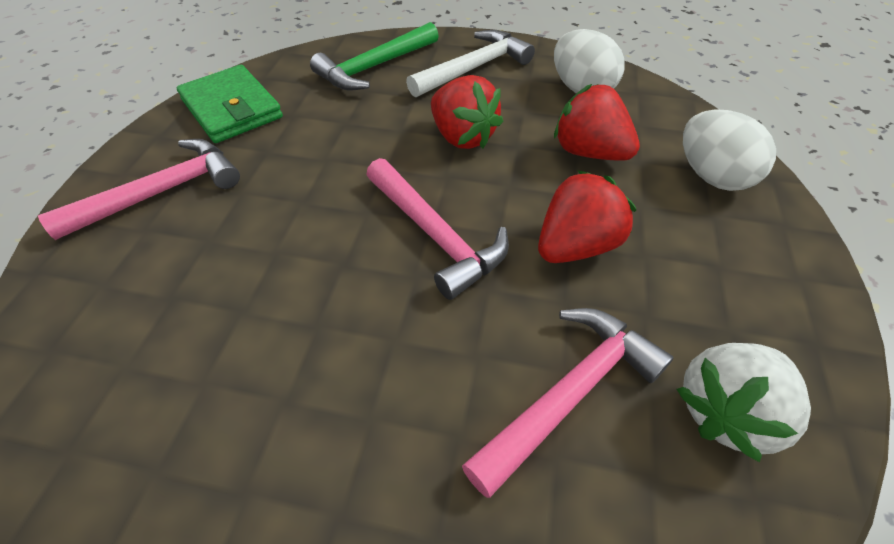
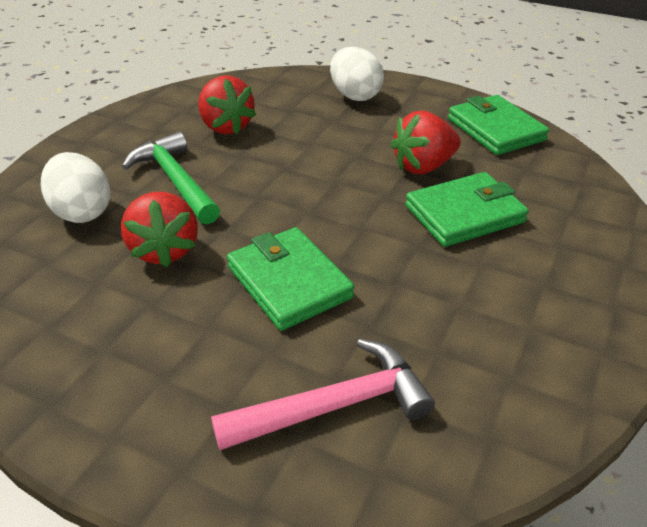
green wallet: 1 -> 3
pink hammer: 3 -> 1
white hammer: 1 -> 0
white strawberry: 1 -> 0

